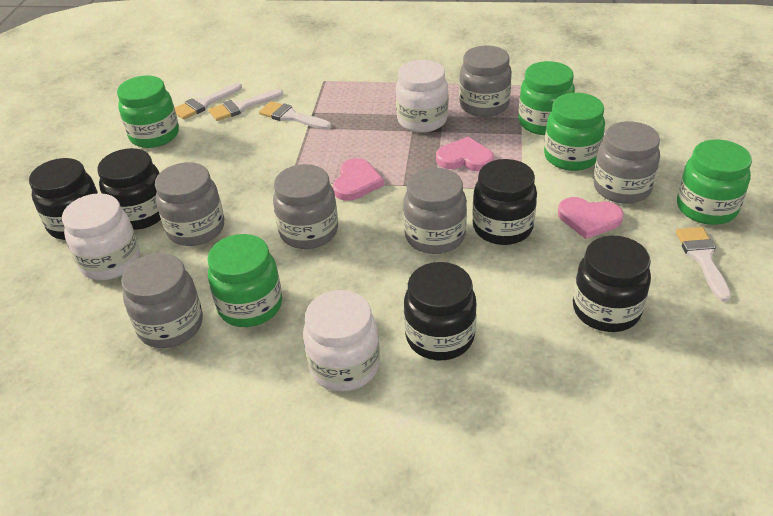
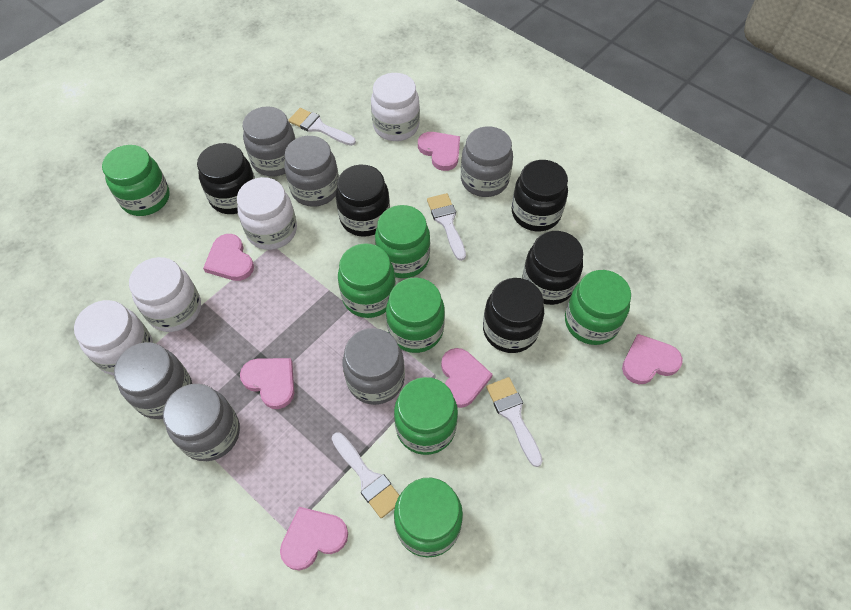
green jar: 5 -> 7
pink heart: 3 -> 6
white jar: 3 -> 4

